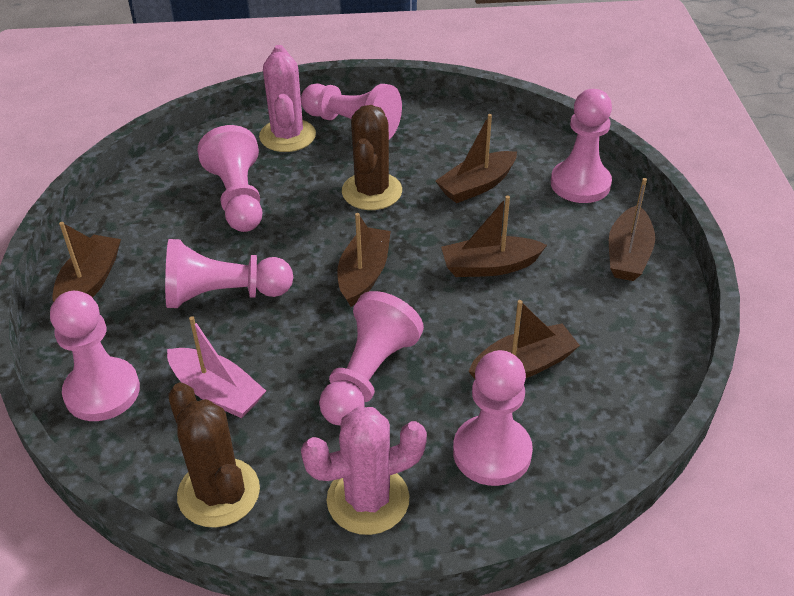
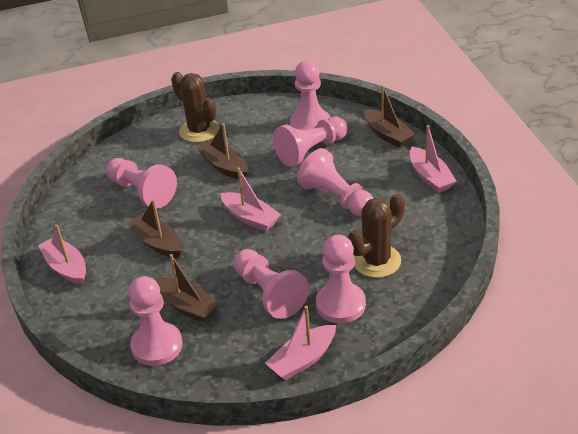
brown boat: 6 -> 4
pink boat: 1 -> 4
pink cactus: 2 -> 0

